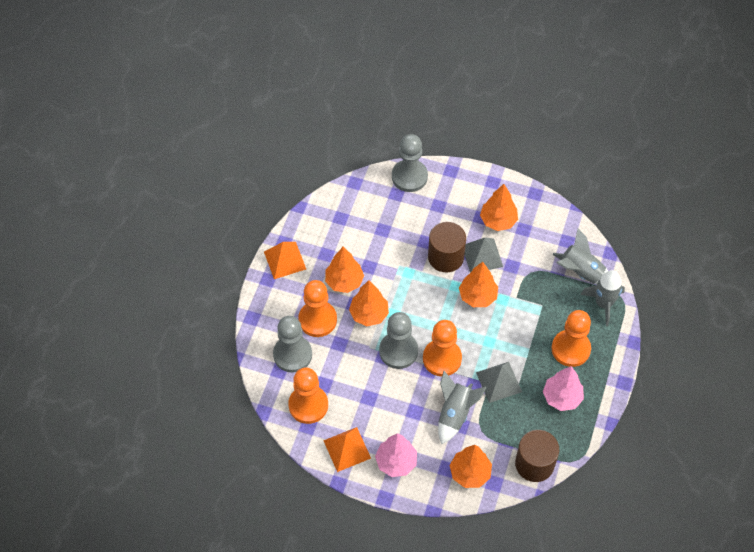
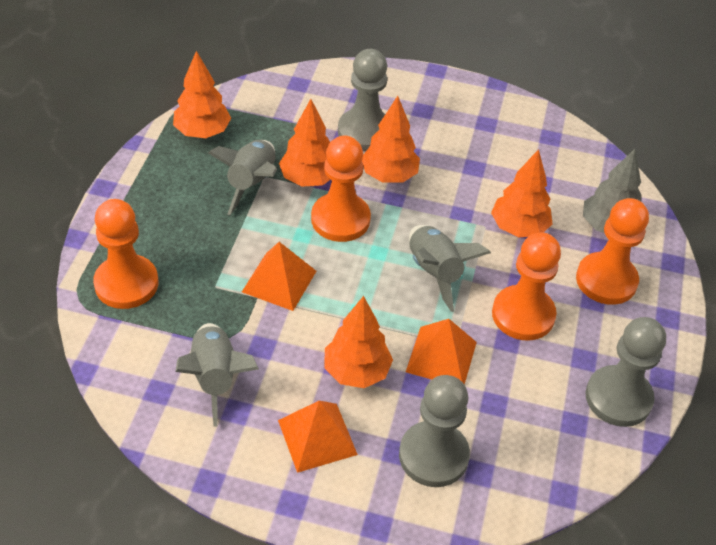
brown cylinder: 2 -> 0
grey pyramid: 2 -> 0
grey tree: 0 -> 1
orange pyramid: 2 -> 3
pink tree: 2 -> 0

